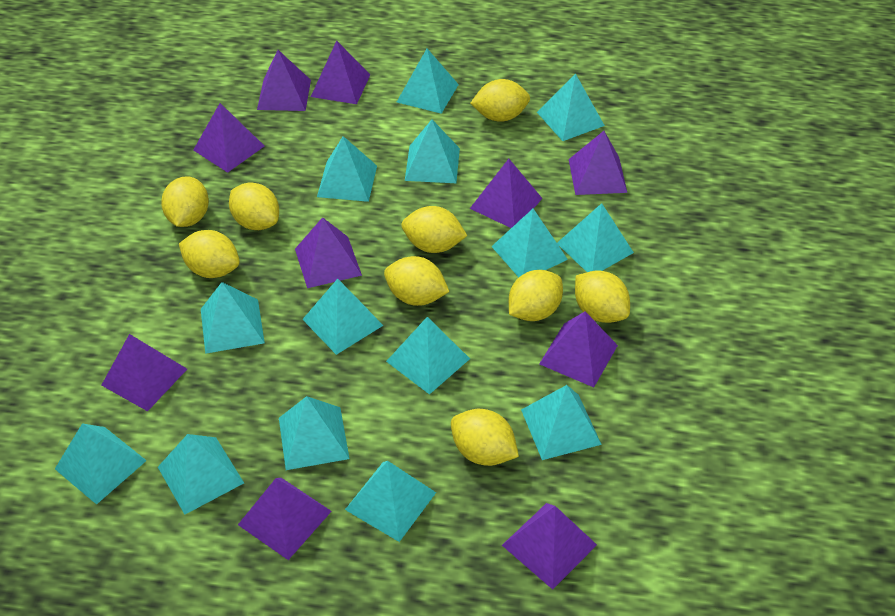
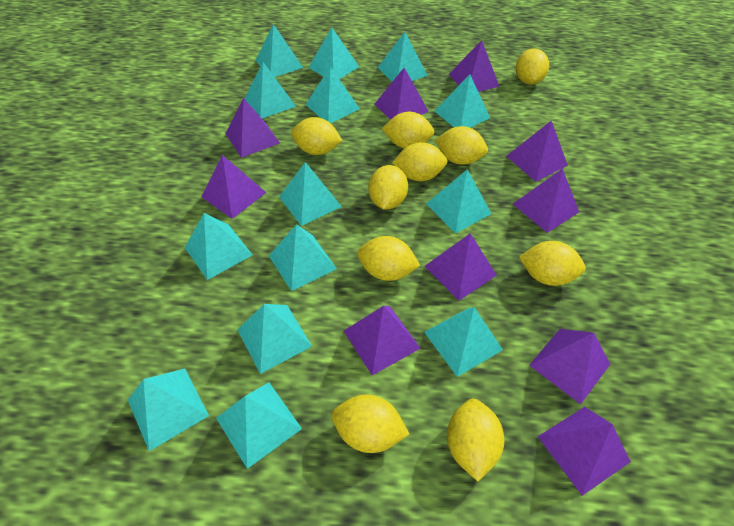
yellow lemon: 9 -> 10

